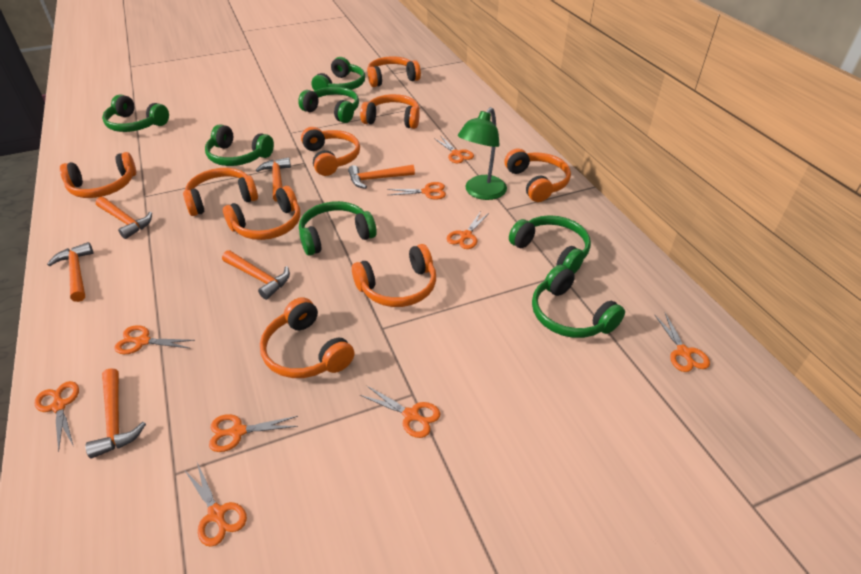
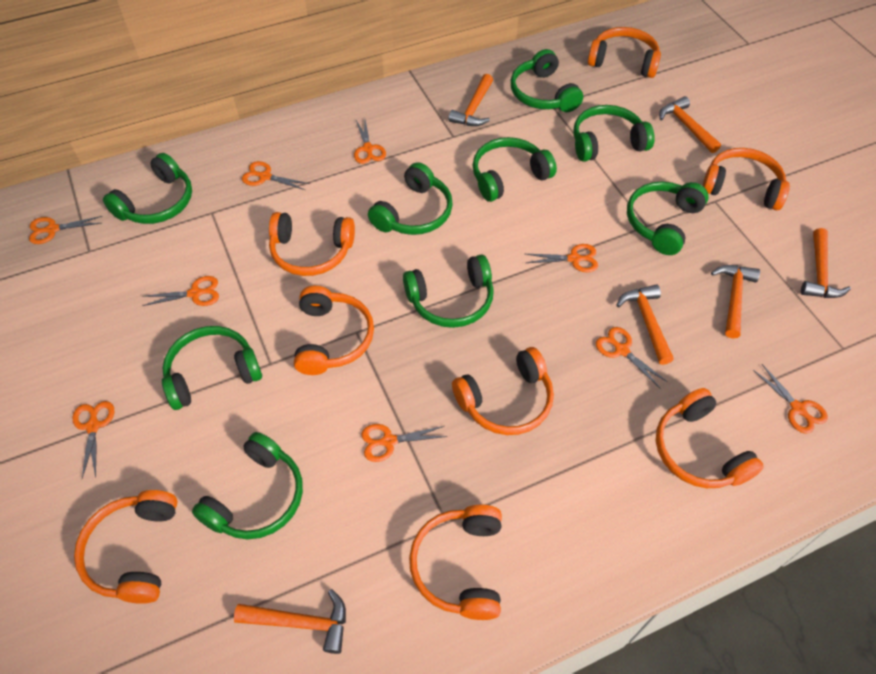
green headphones: 7 -> 9
green lamp: 1 -> 0
orange headphones: 9 -> 8

